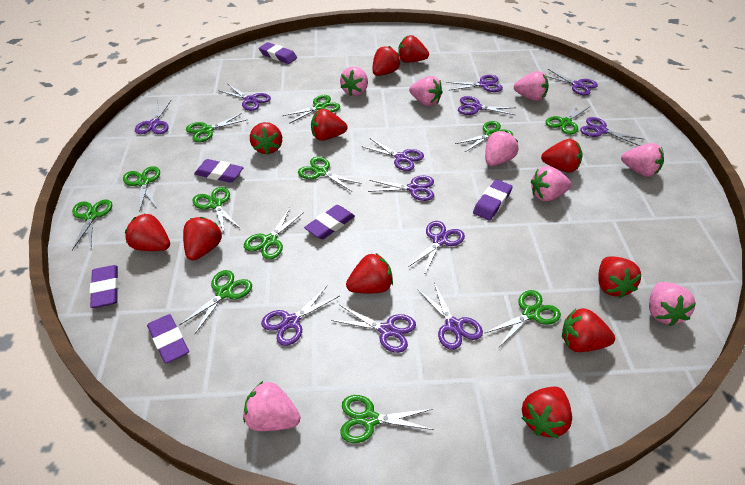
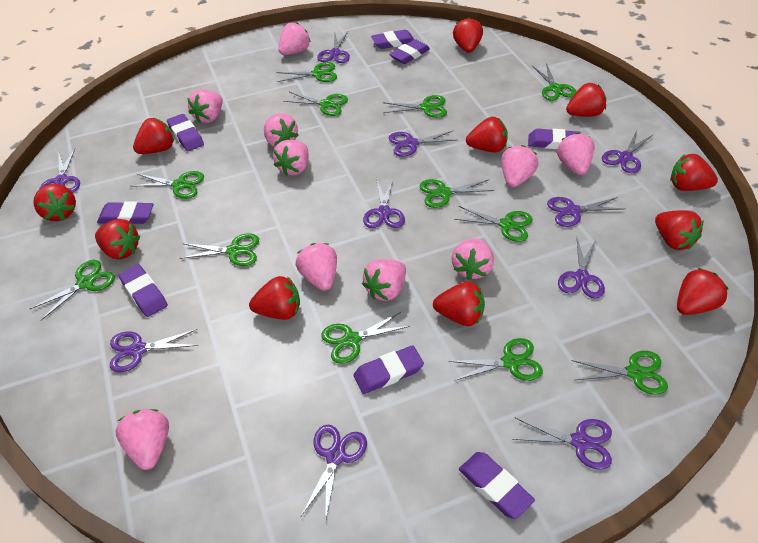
pink strawberry: 8 -> 10
purple eraser: 6 -> 8
purple scissors: 12 -> 10

